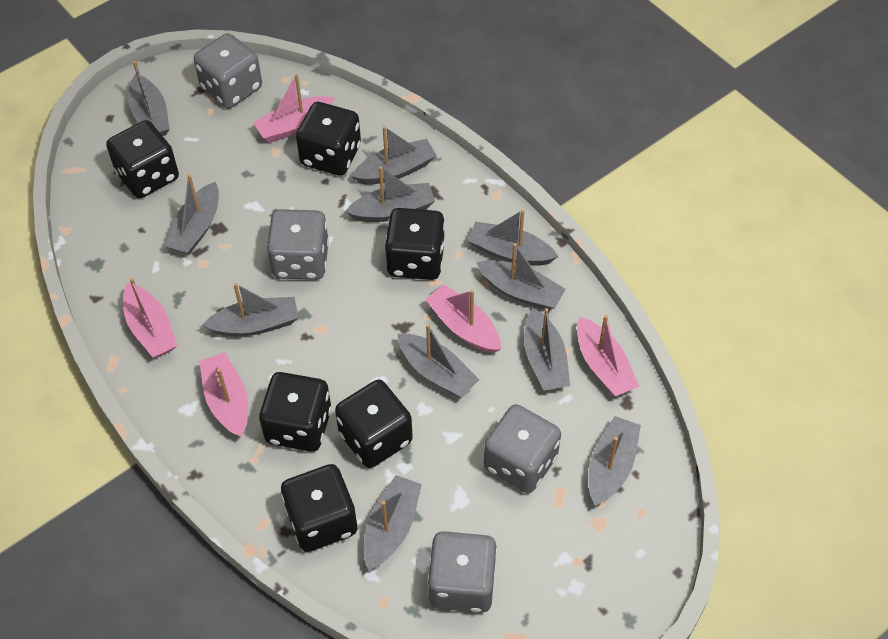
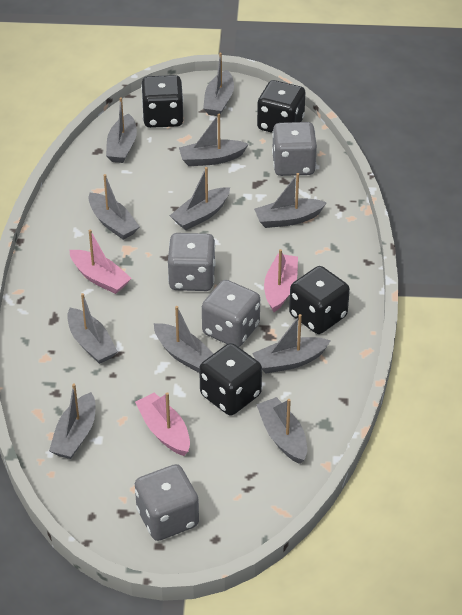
black dice: 6 -> 4
pink boat: 5 -> 3

